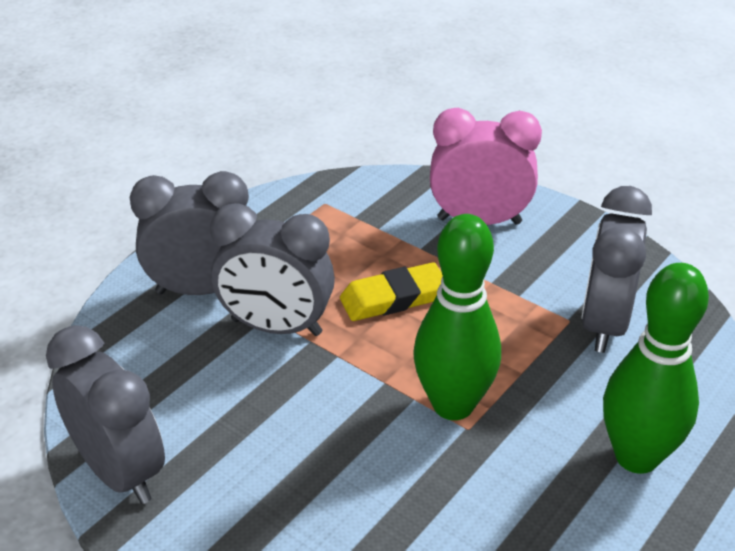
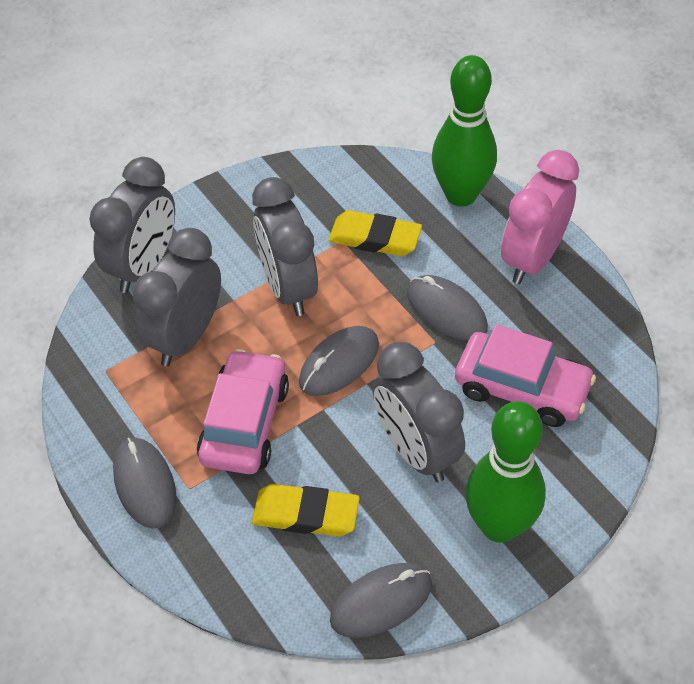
grey mouse: 0 -> 4
pink car: 0 -> 2
yellow eraser: 1 -> 2

